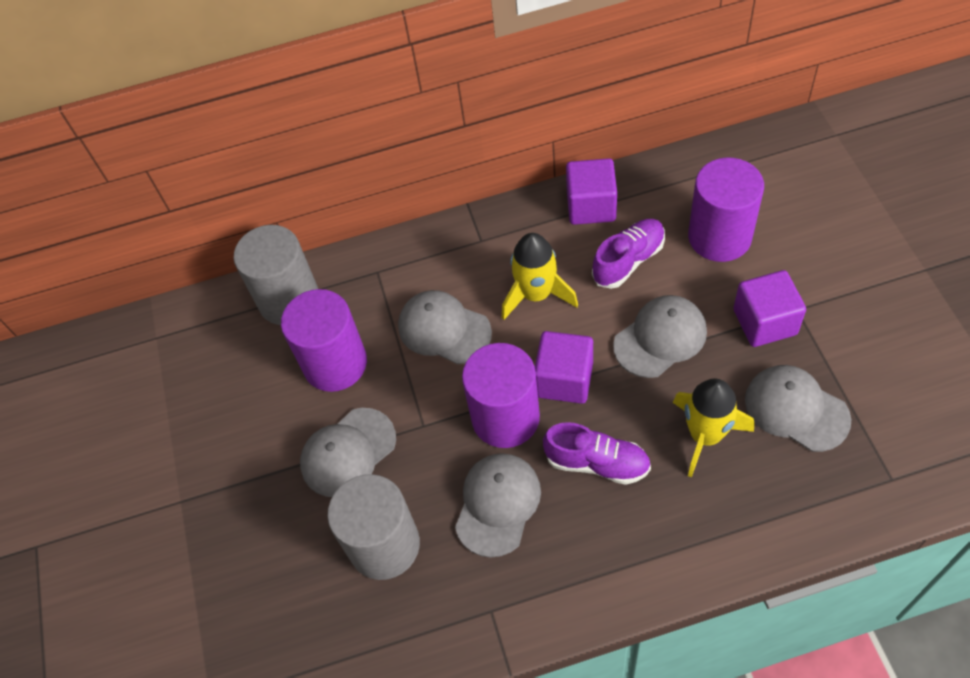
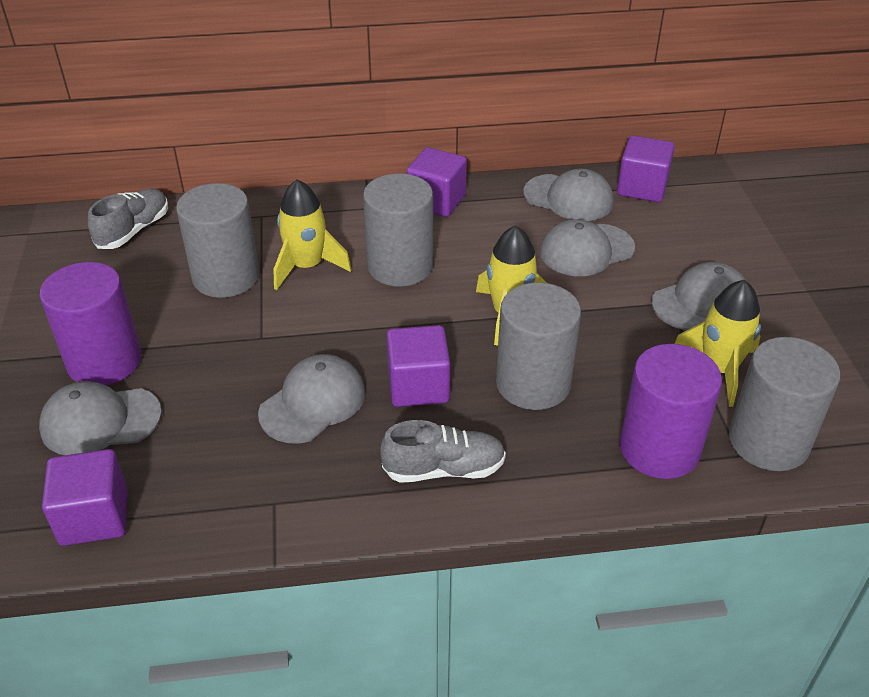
grey cylinder: 2 -> 4
grey shoe: 0 -> 2
purple cube: 3 -> 4
purple cylinder: 3 -> 2
purple shoe: 2 -> 0
yellow rocket: 2 -> 3

